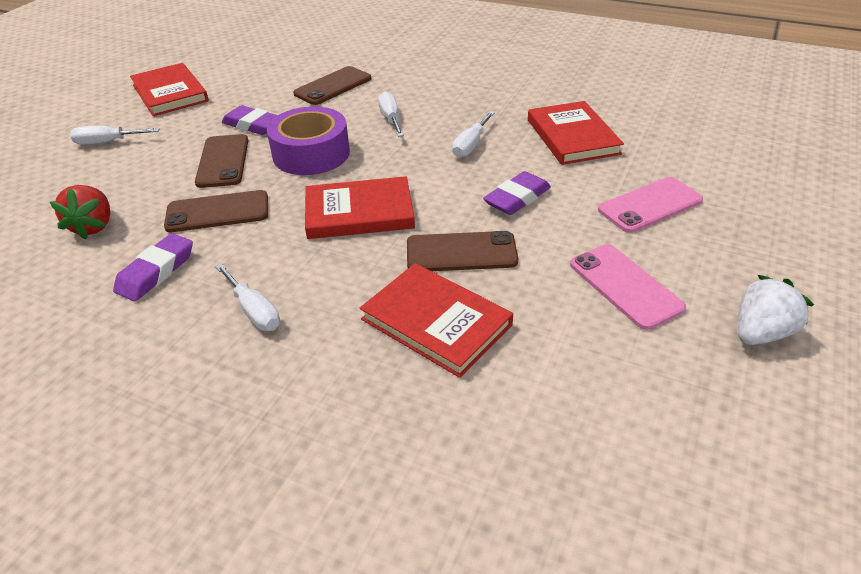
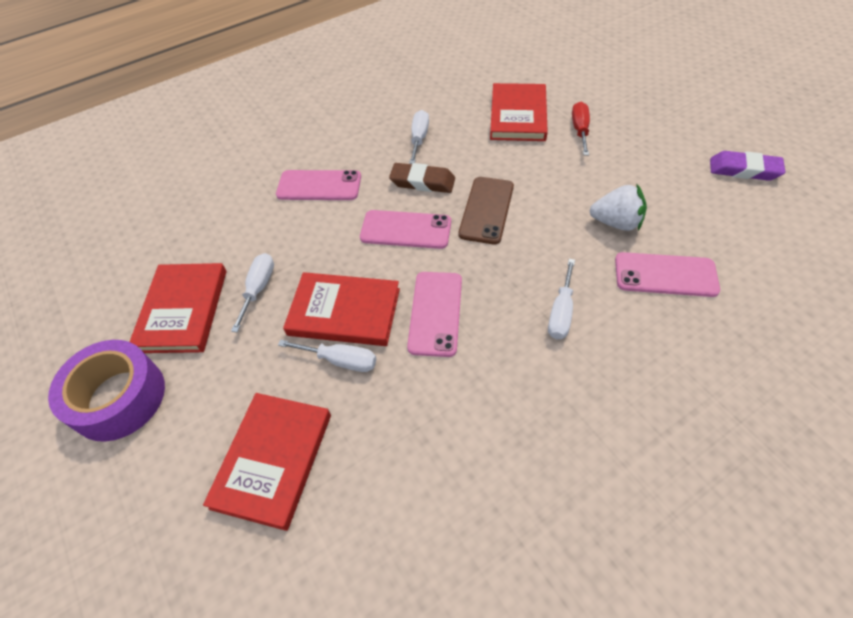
brown eraser: 0 -> 1
brown phone: 4 -> 1
pink phone: 2 -> 4
purple eraser: 3 -> 1
red screwdriver: 0 -> 1
red strawberry: 1 -> 0

